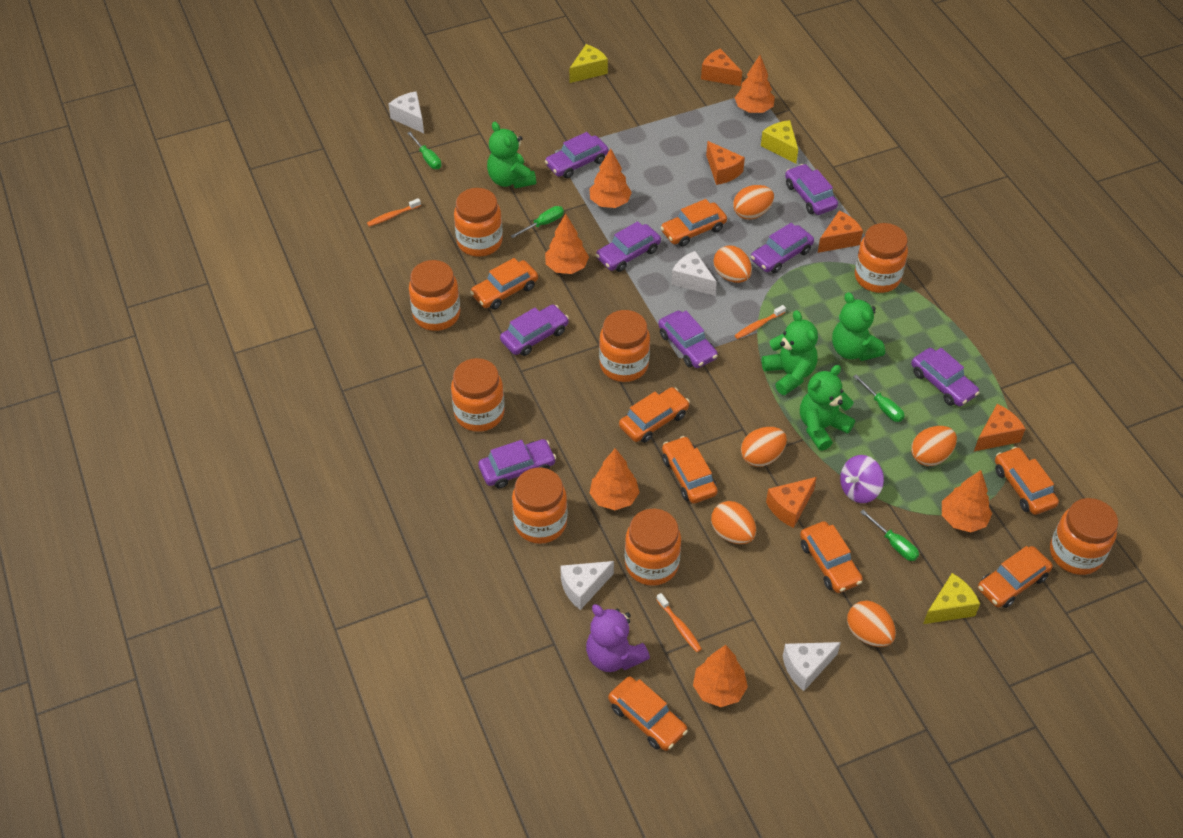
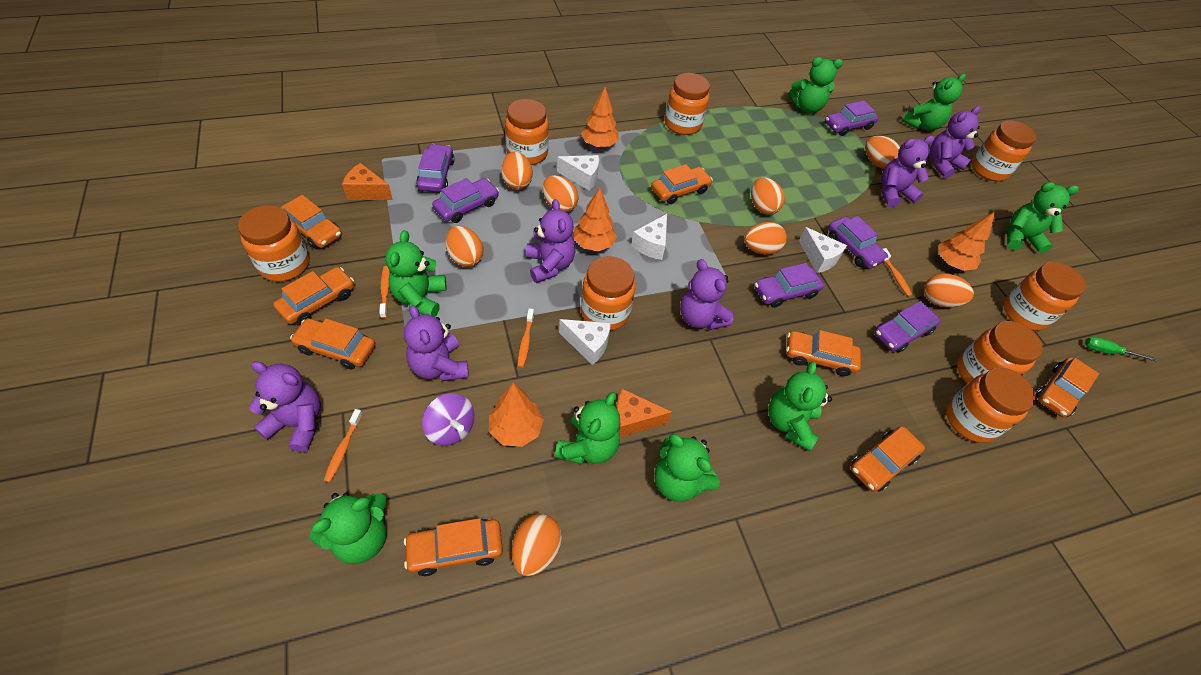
green screwdriver: 4 -> 1
green teddy bear: 4 -> 8
orange cheese: 5 -> 2
orange egg: 6 -> 8
orange toothbrush: 3 -> 4
orange tree: 6 -> 4
purple car: 8 -> 6
purple teddy bear: 1 -> 6
yellow cheese: 3 -> 0

